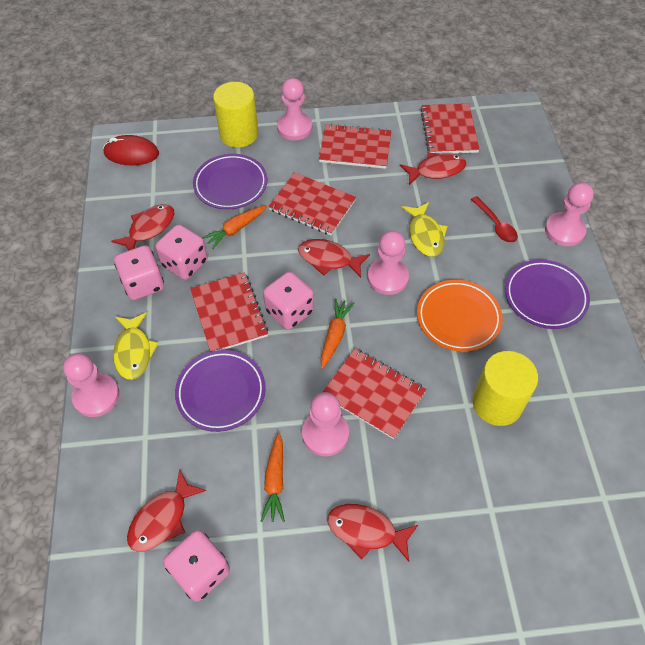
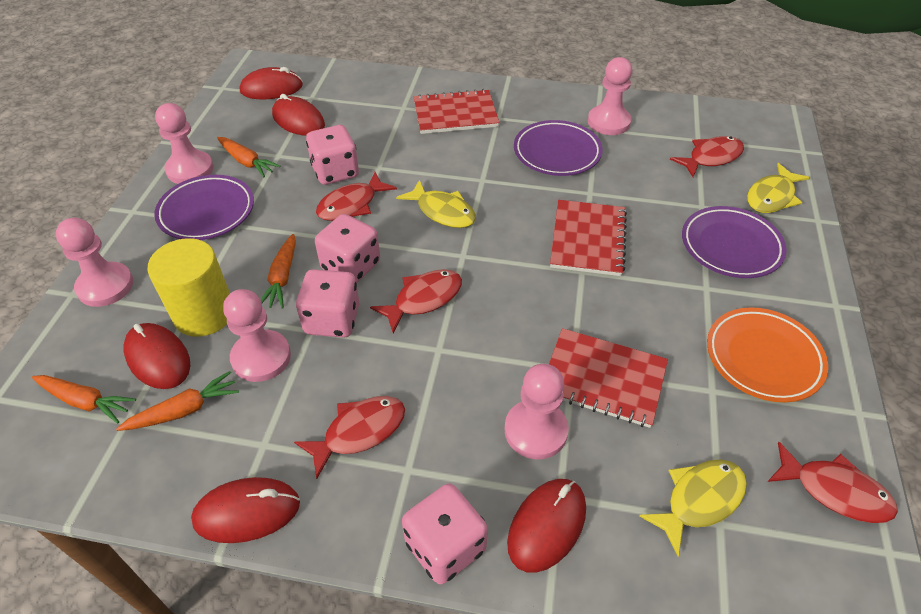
orange carrot: 3 -> 4
red mouse: 1 -> 5
red notebook: 5 -> 3
red spoon: 1 -> 0
yellow cylinder: 2 -> 1
yellow fish: 2 -> 3

